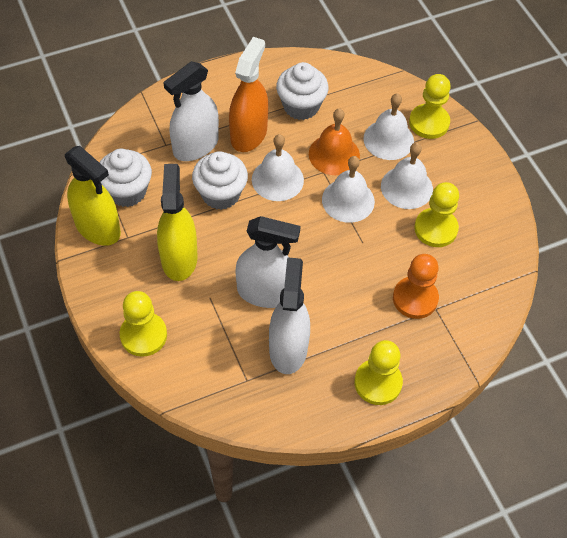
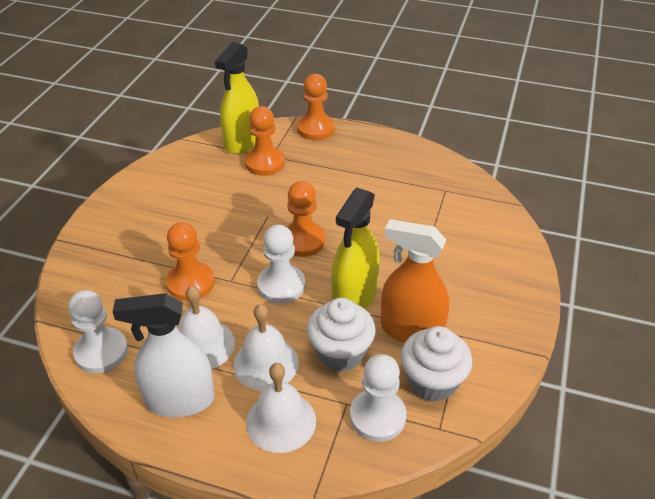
orange bell: 1 -> 0
orange pawn: 1 -> 4
white bell: 4 -> 3
white cupcake: 3 -> 2
white pawn: 0 -> 3
white spray bottle: 3 -> 1
yellow pawn: 4 -> 0

